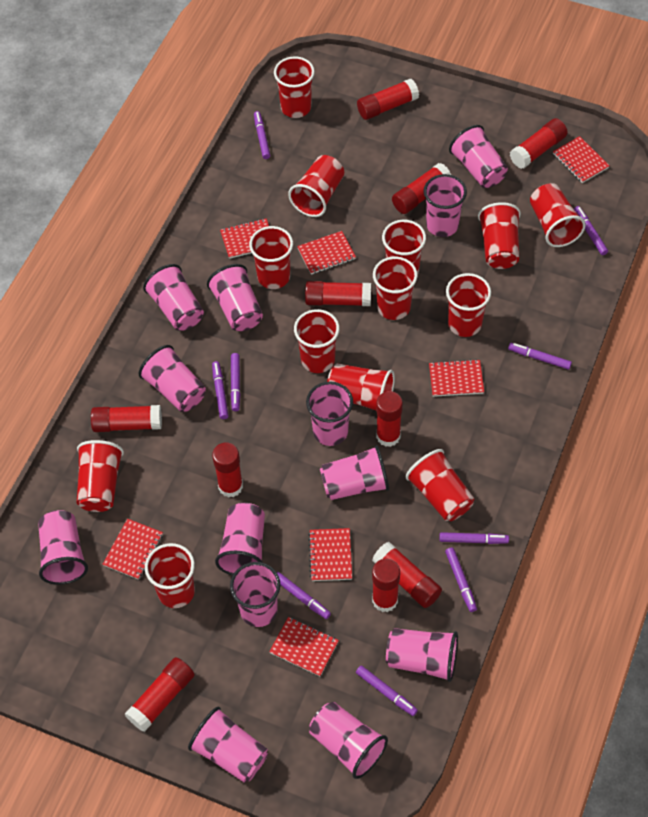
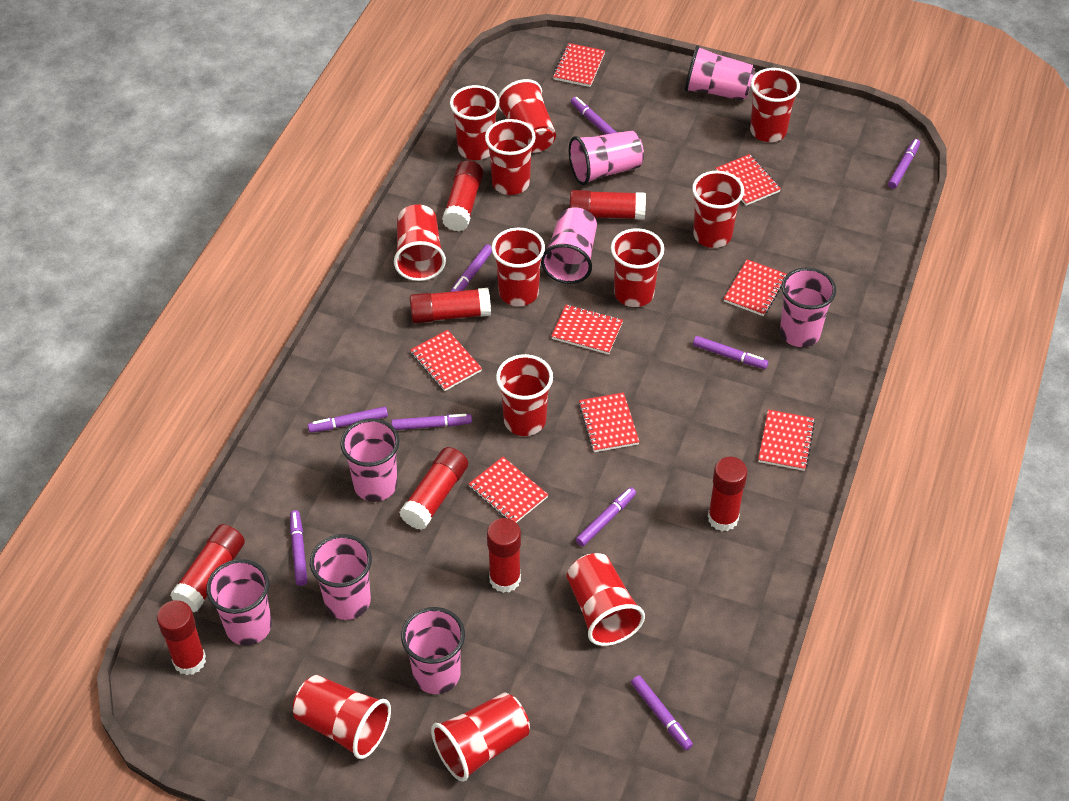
pink cup: 13 -> 8
red cup: 13 -> 12
red glue stick: 10 -> 8
red notebook: 7 -> 8

